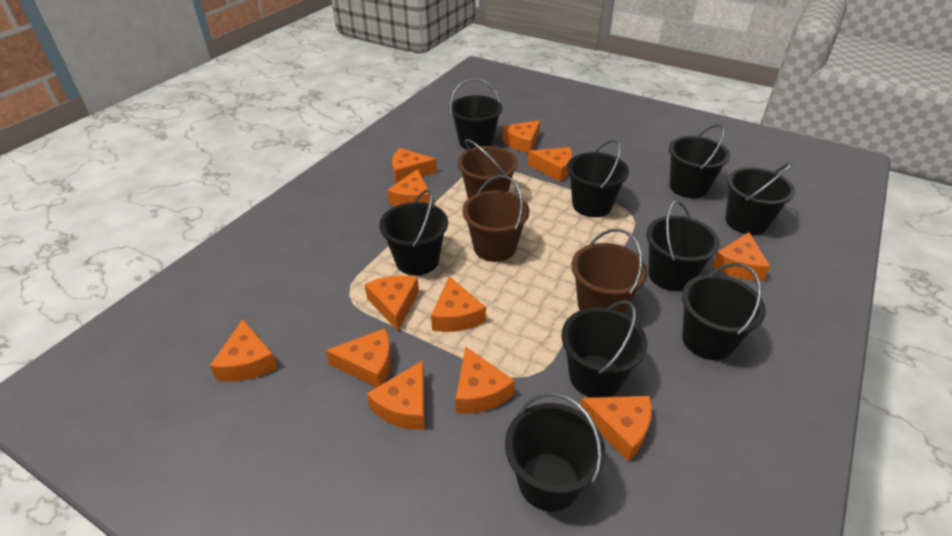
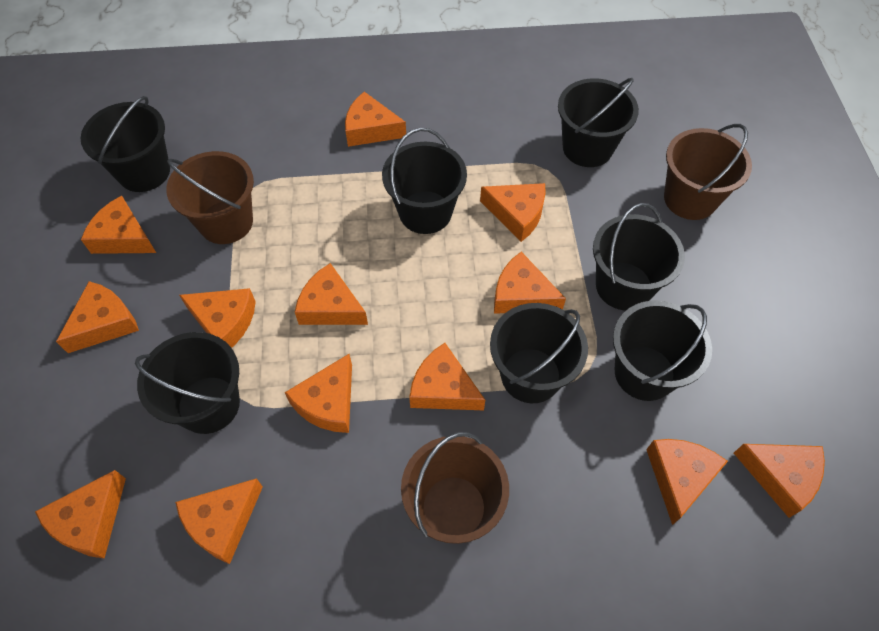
black bucket: 9 -> 7
orange cheese: 12 -> 13

